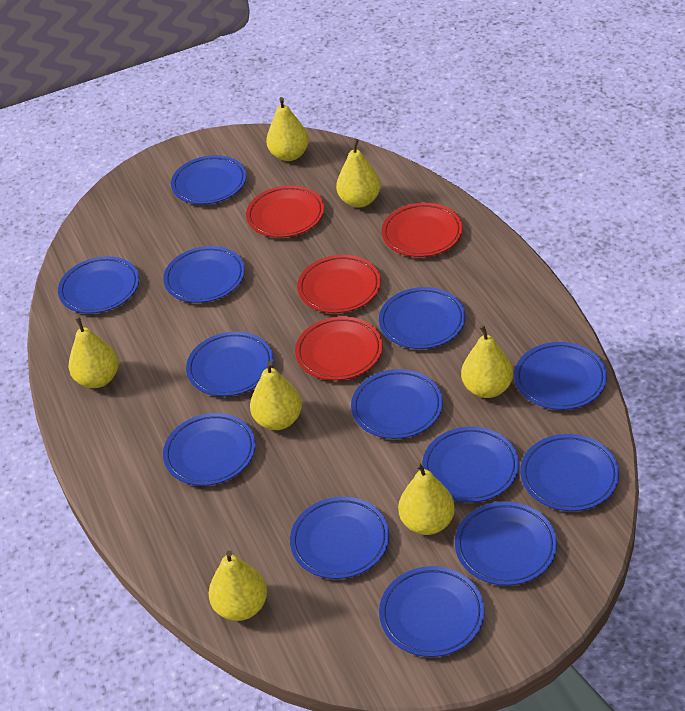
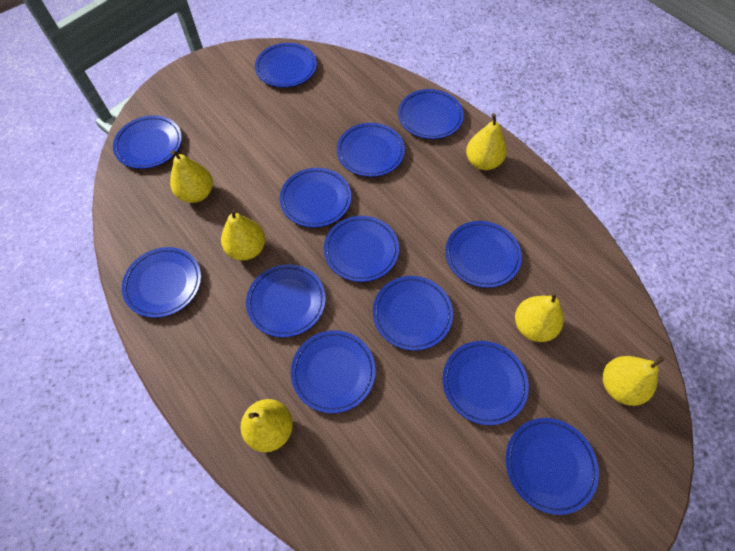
red plate: 4 -> 0
yellow pear: 7 -> 6

